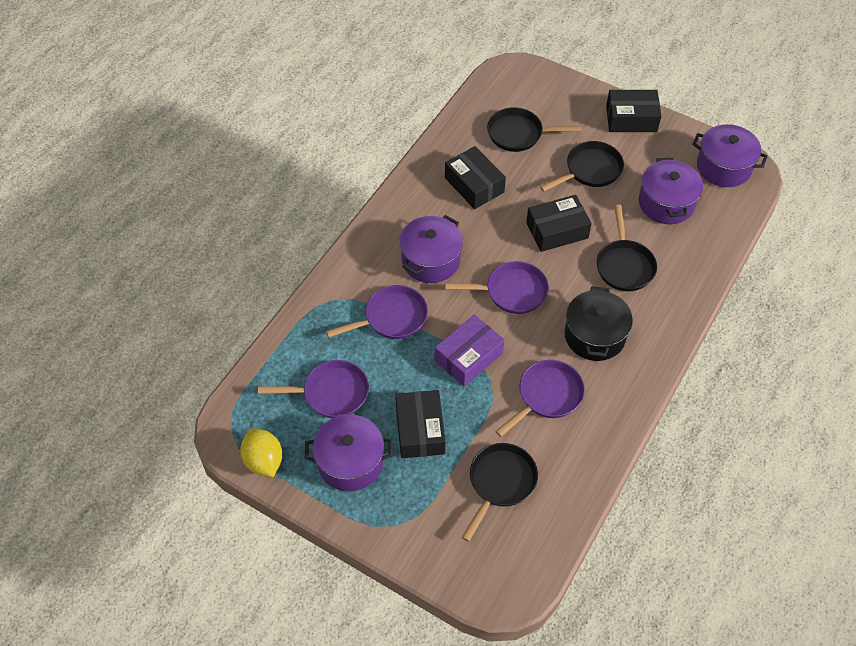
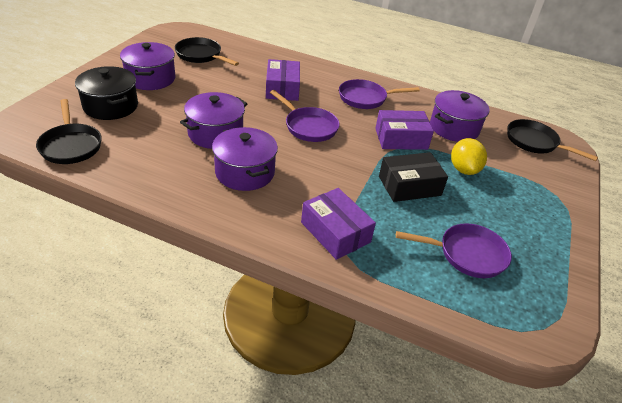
black box: 4 -> 1
black pan: 4 -> 3
purple box: 1 -> 3
purple pan: 4 -> 3

